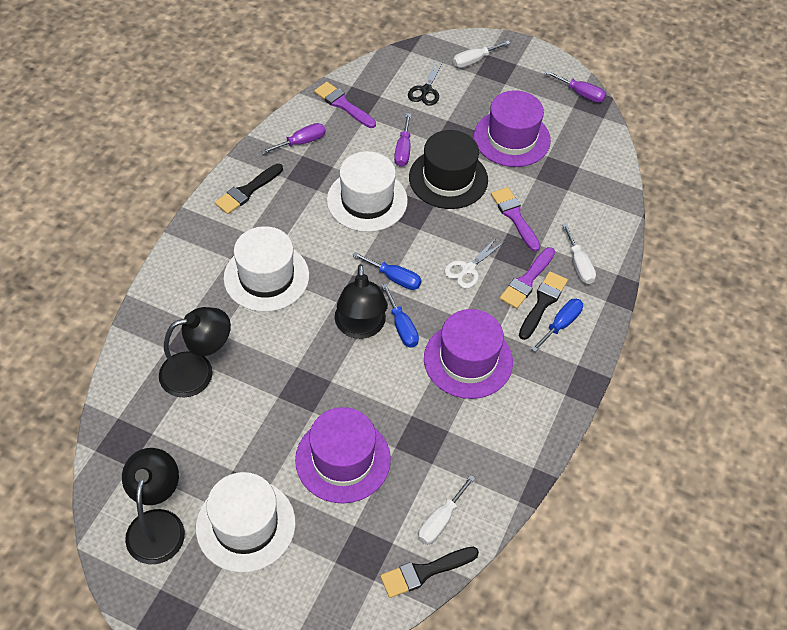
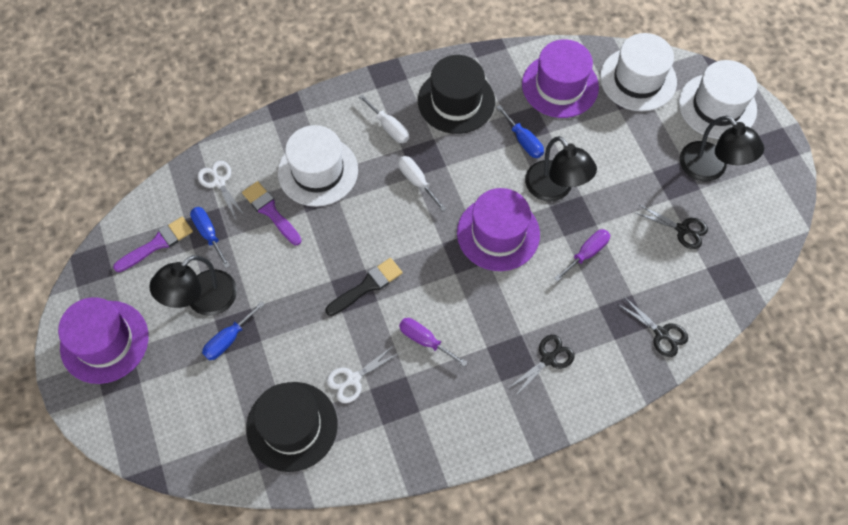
black brush: 3 -> 1
black hat: 1 -> 2
black scissors: 1 -> 3
purple brush: 3 -> 2
purple screwdriver: 3 -> 2
white scissors: 1 -> 2
white screwdriver: 3 -> 2

